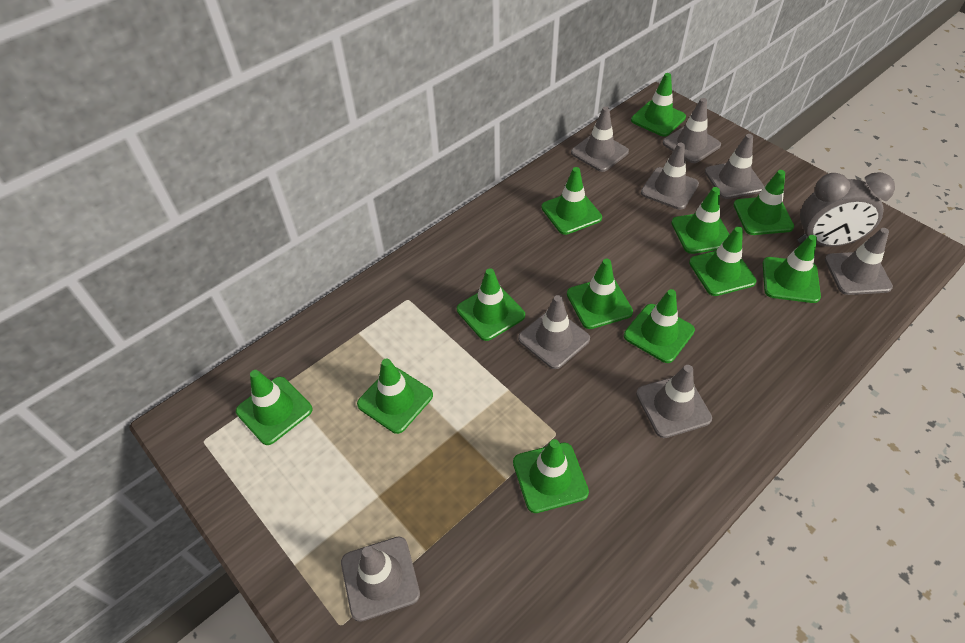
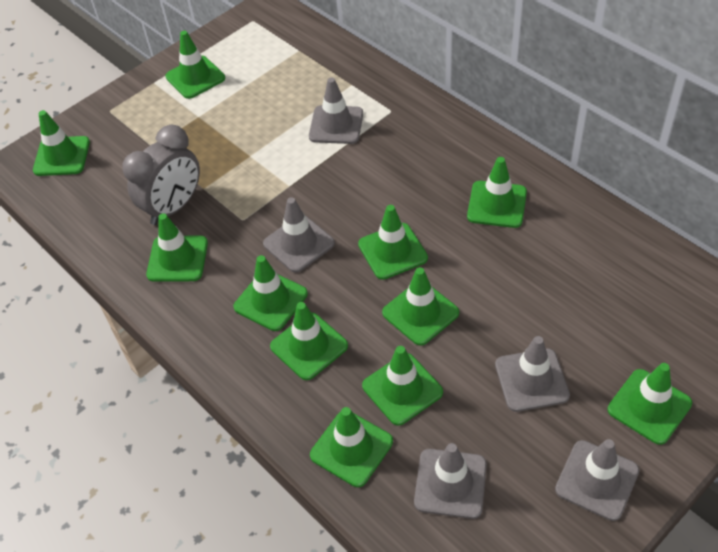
green traffic cone: 12 -> 11
grey traffic cone: 8 -> 5

